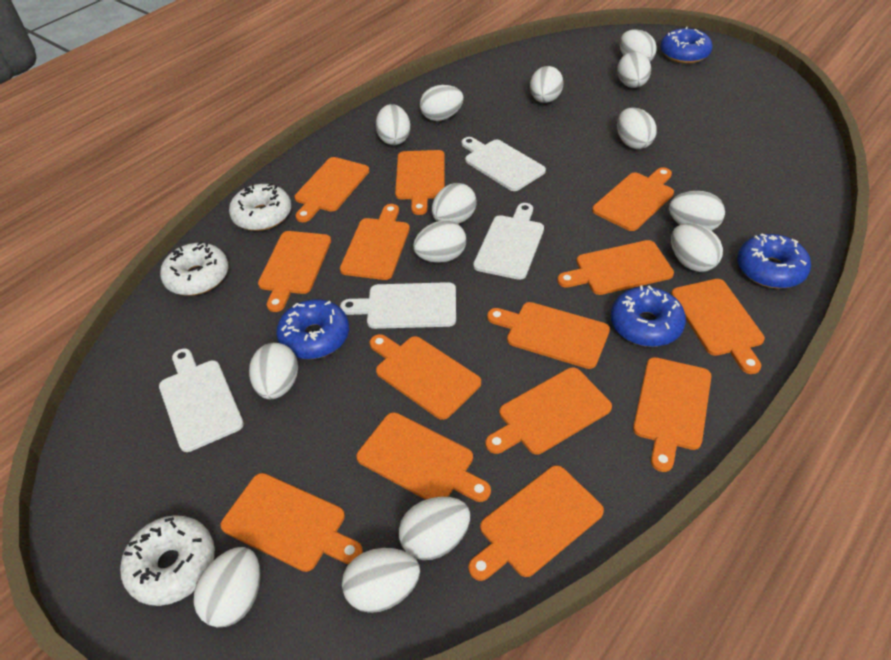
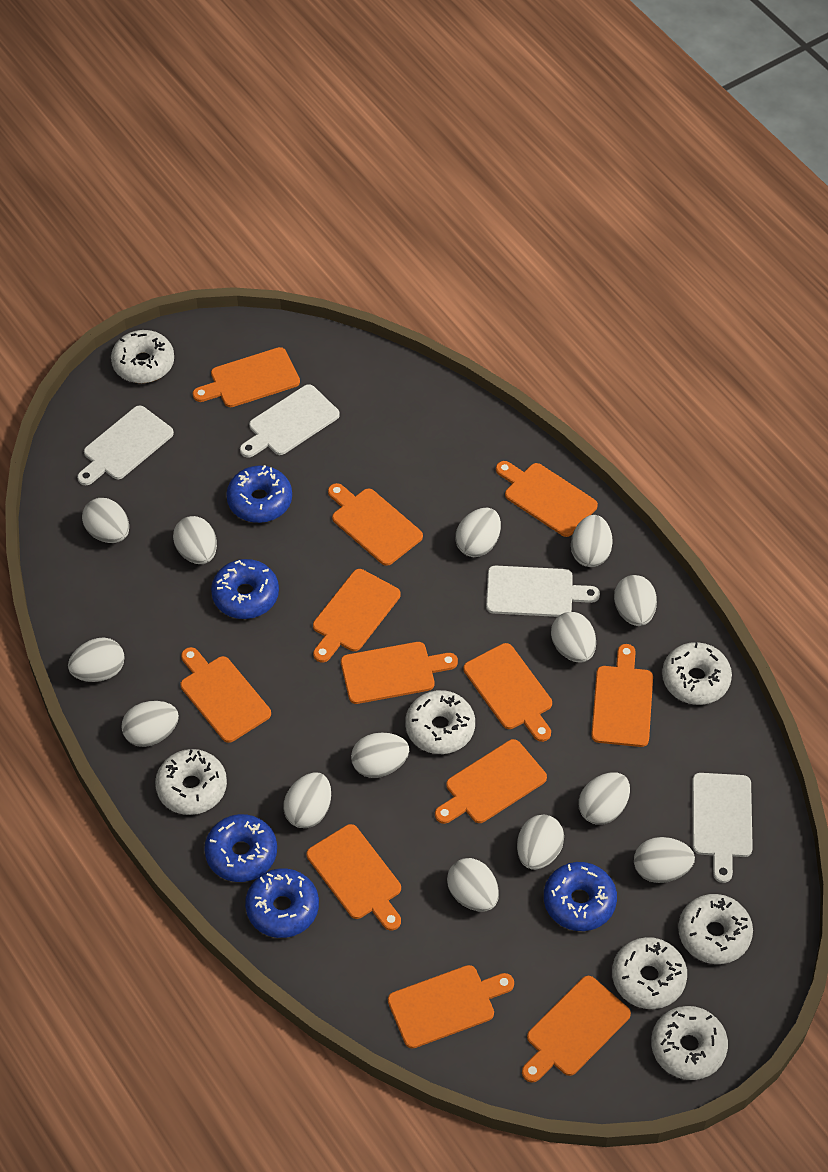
blue donut: 4 -> 5
orange cutting board: 14 -> 12
white donut: 3 -> 7

